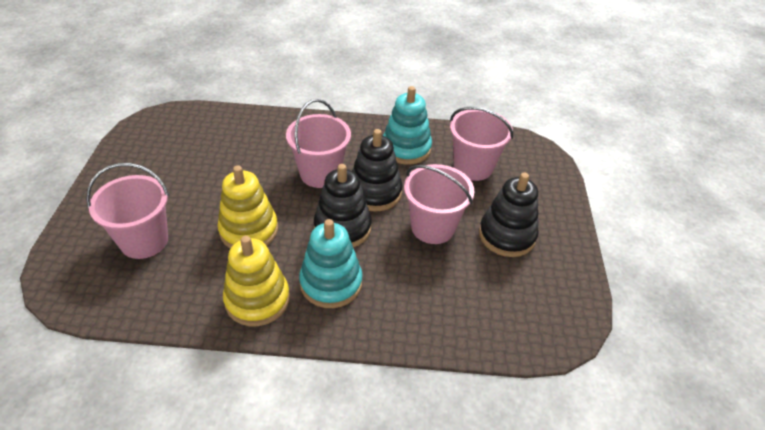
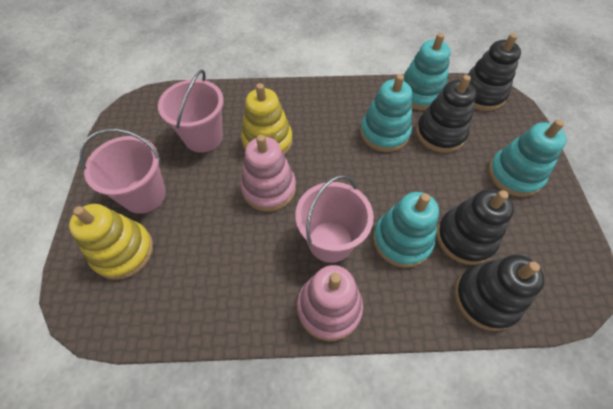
black stacking toy: 3 -> 4
pink bucket: 4 -> 3
pink stacking toy: 0 -> 2
turquoise stacking toy: 2 -> 4

